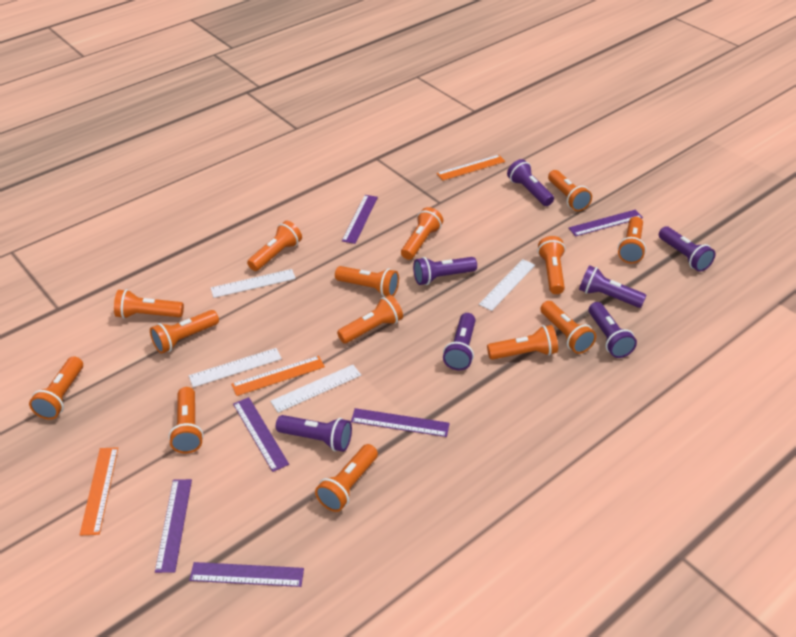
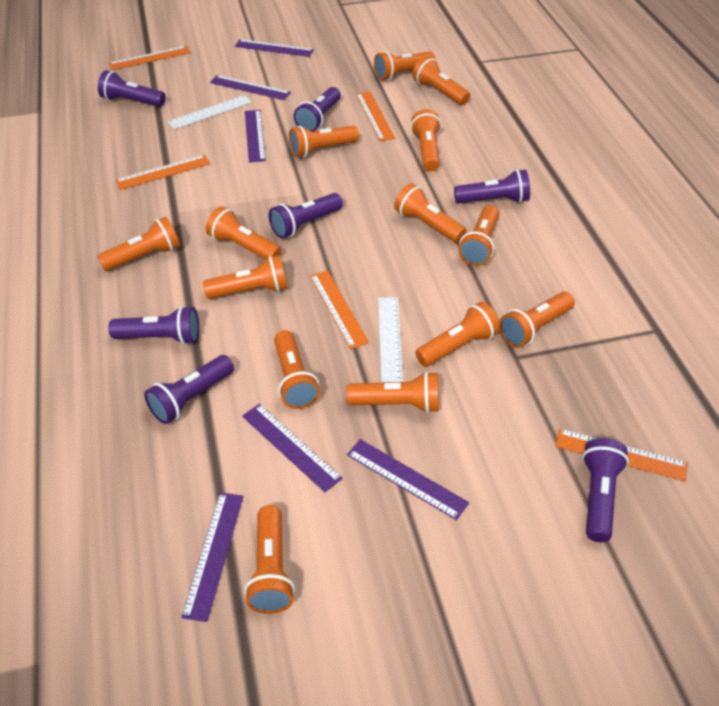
orange ruler: 3 -> 5
white ruler: 4 -> 2

